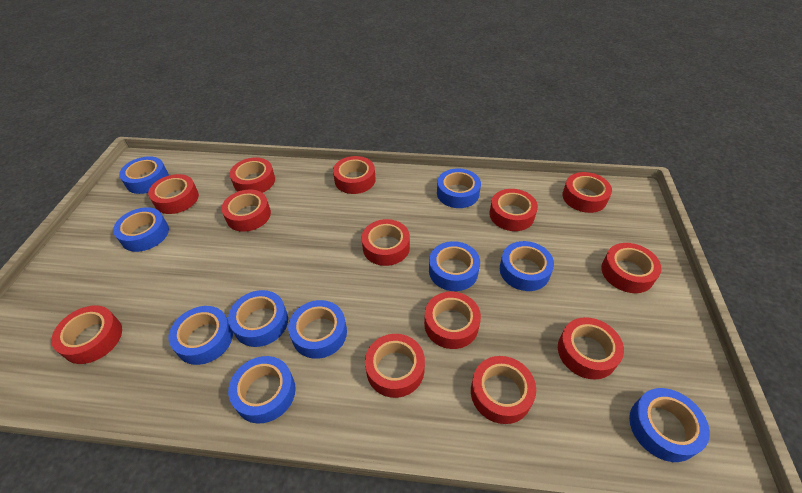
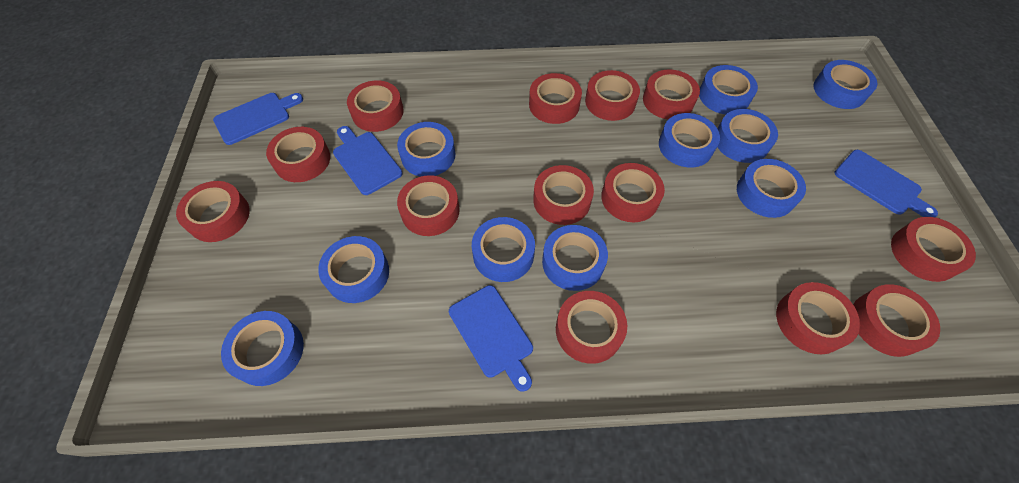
blue cutting board: 0 -> 4

